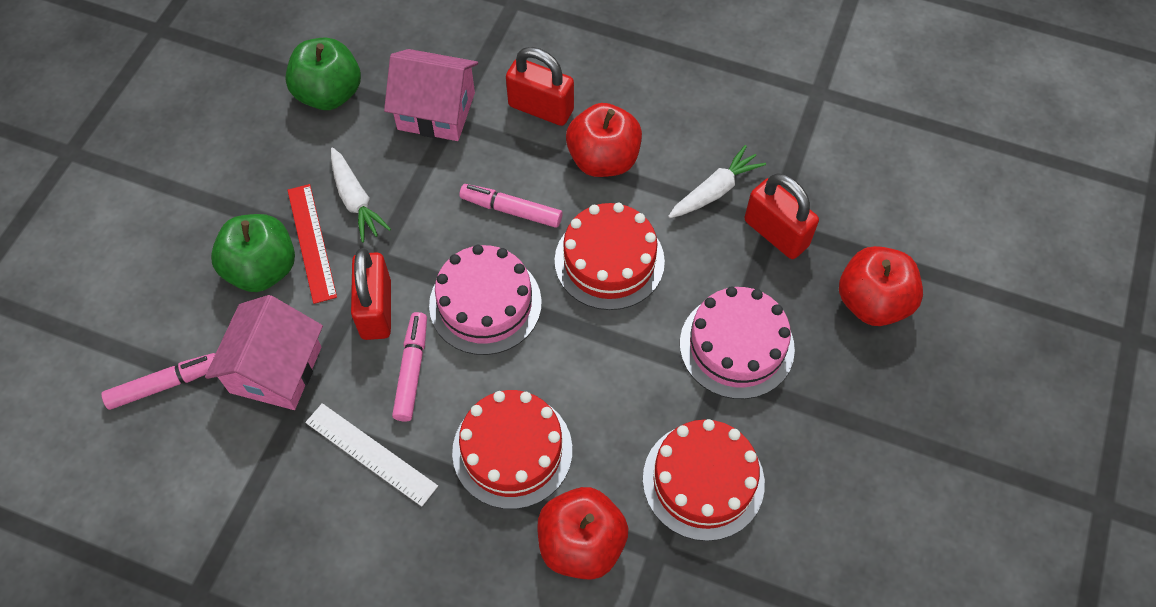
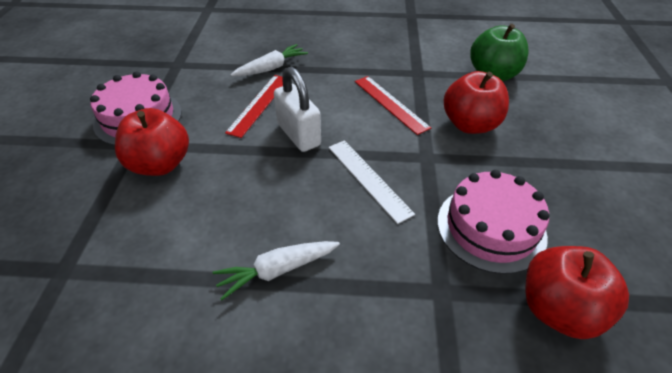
green apple: 2 -> 1
pink house: 2 -> 0
pink marker: 3 -> 0
red cake: 3 -> 0
red padlock: 3 -> 0
red ruler: 1 -> 2
white padlock: 0 -> 1

